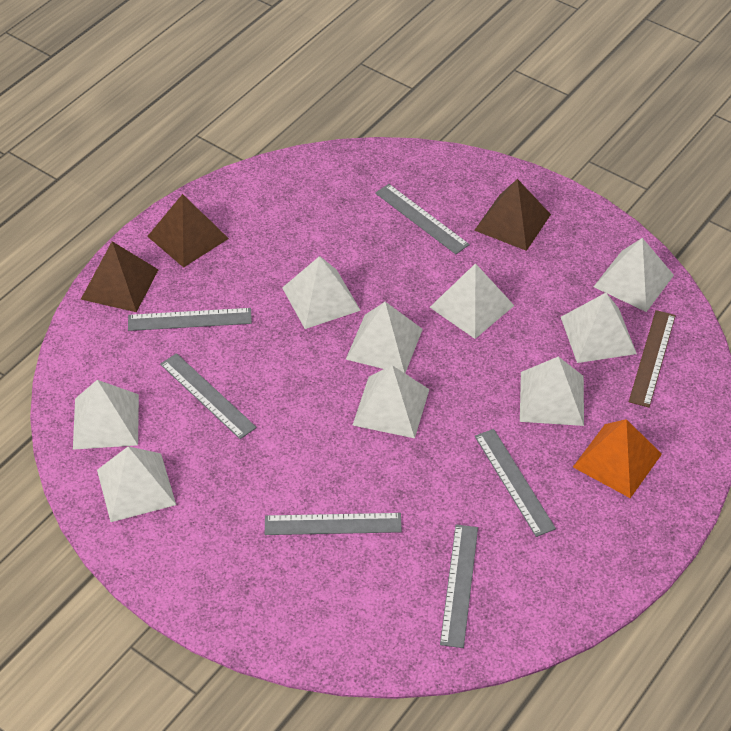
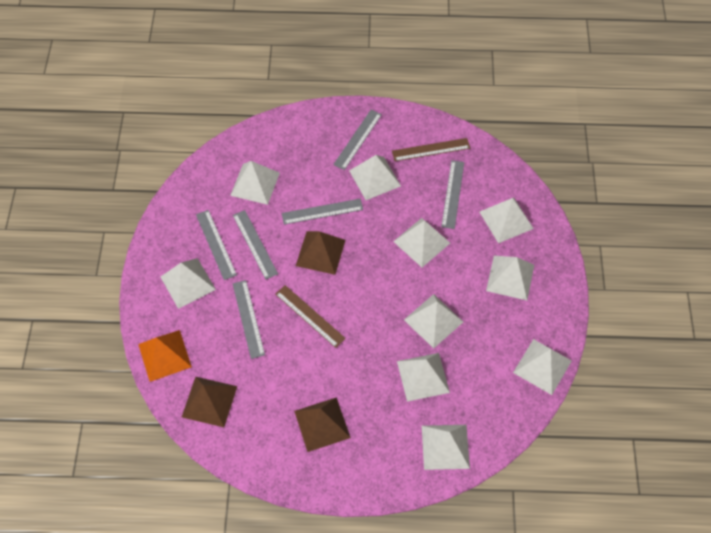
brown ruler: 1 -> 2
white pyramid: 9 -> 10

